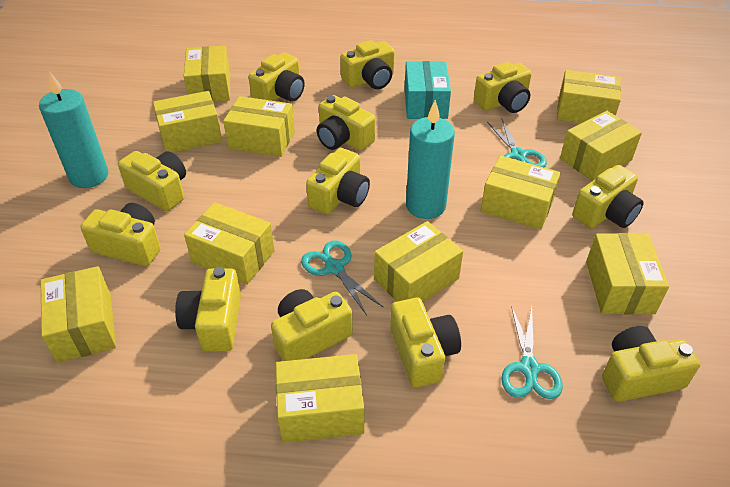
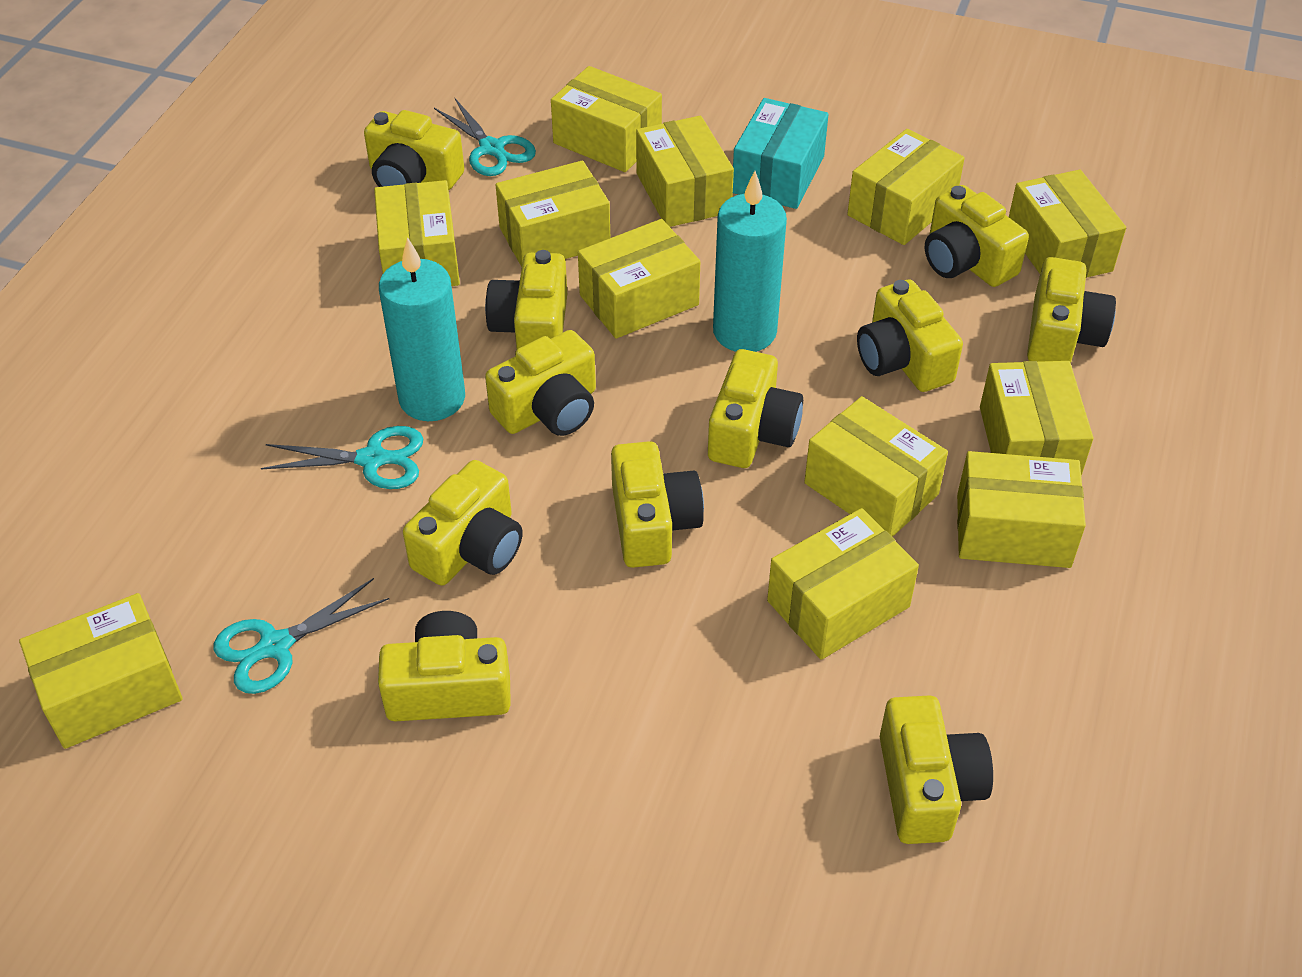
yellow box: 11 -> 12
yellow camera: 12 -> 11

